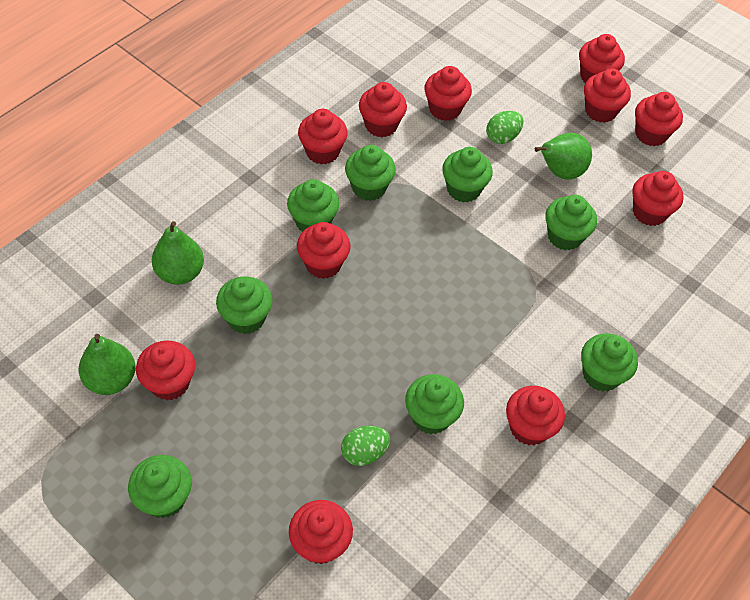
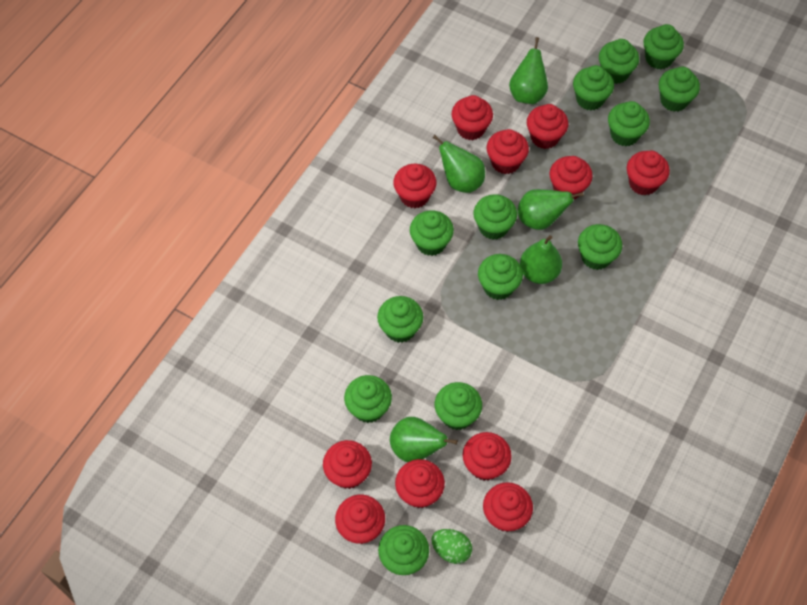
green cupcake: 8 -> 13
green egg: 2 -> 1
green pear: 3 -> 5

